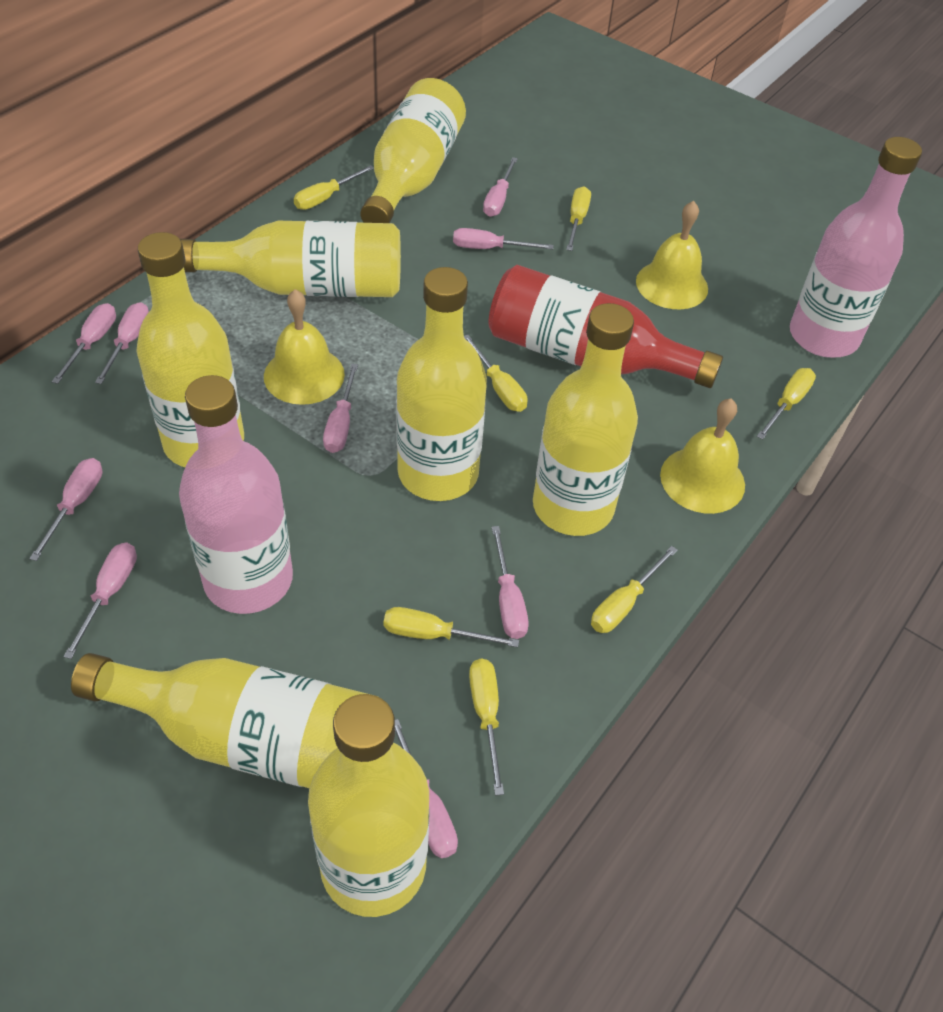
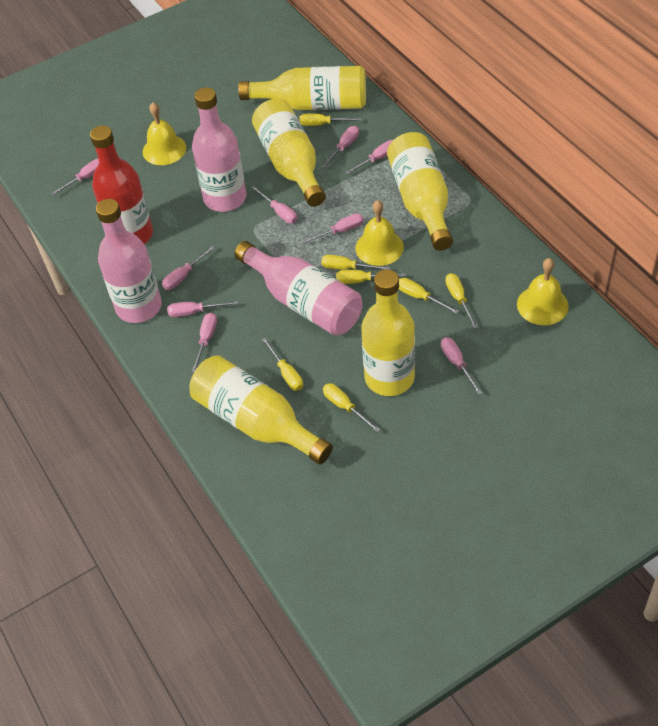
pink bottle: 2 -> 3
yellow bottle: 7 -> 5

